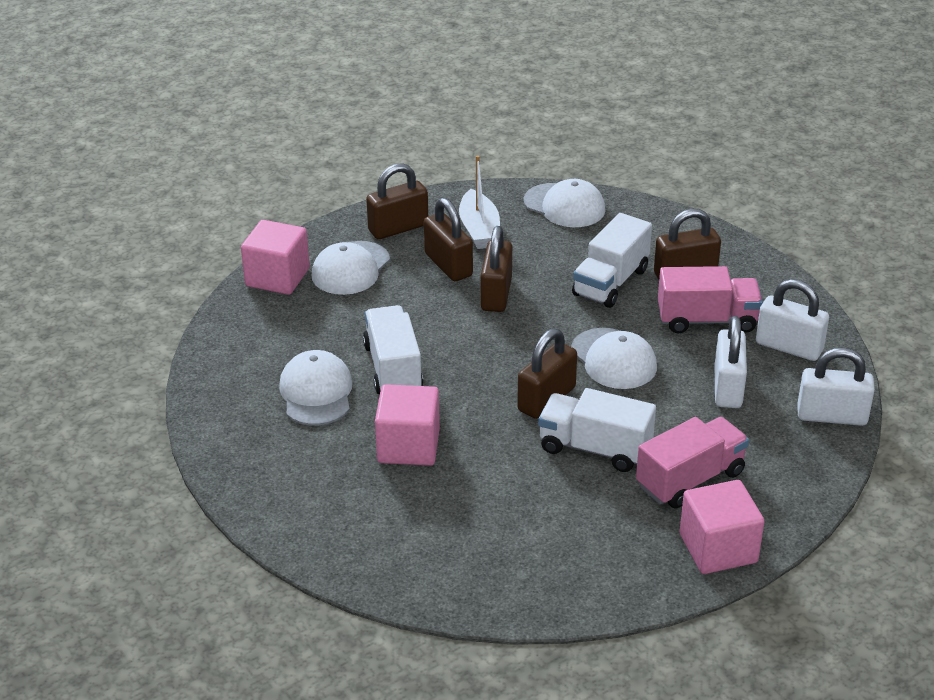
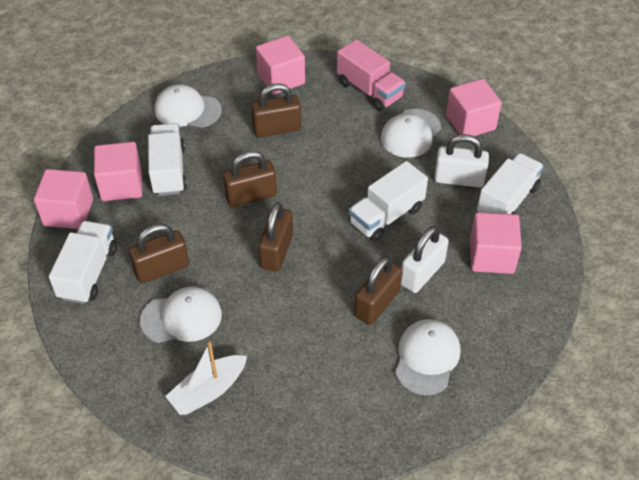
pink cube: 3 -> 5
pink truck: 2 -> 1
white padlock: 3 -> 2
white truck: 3 -> 4

